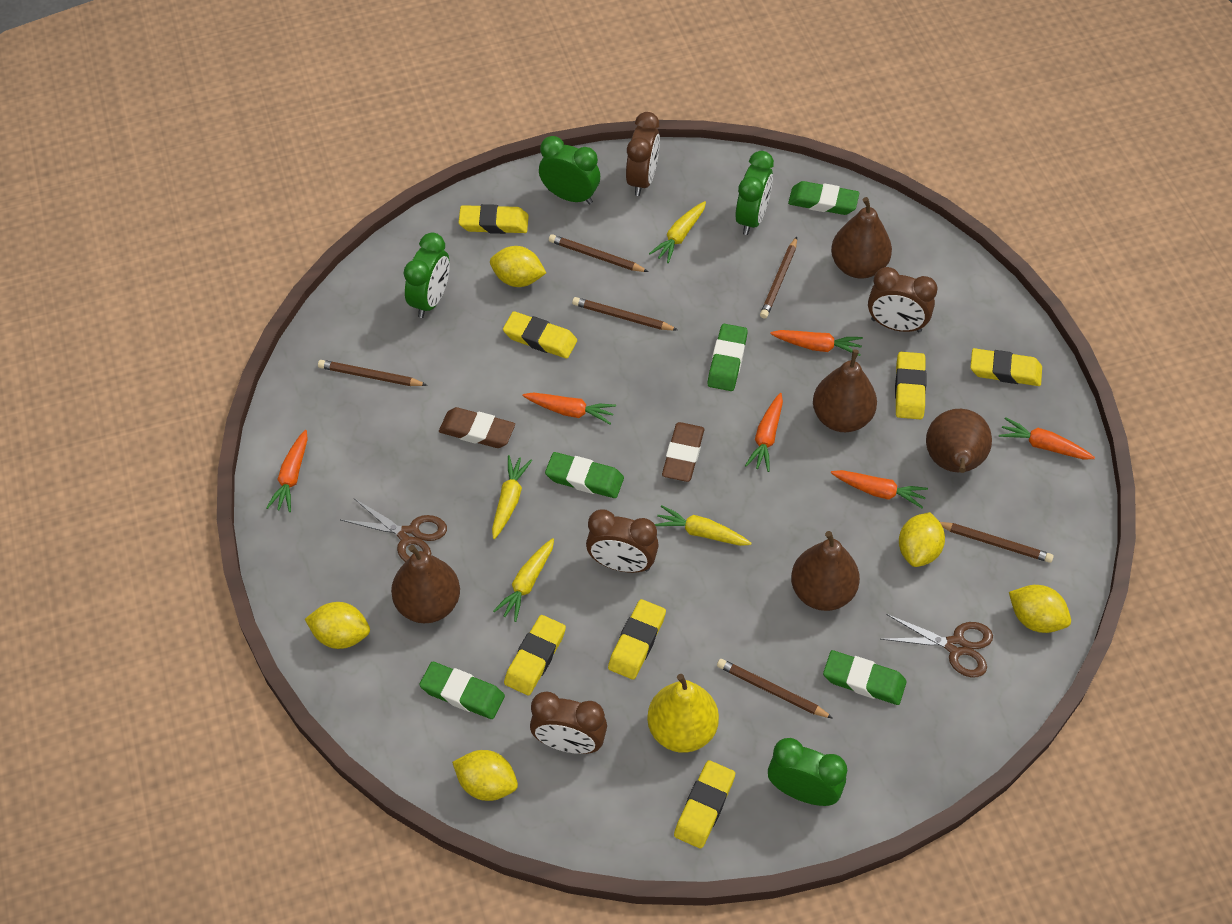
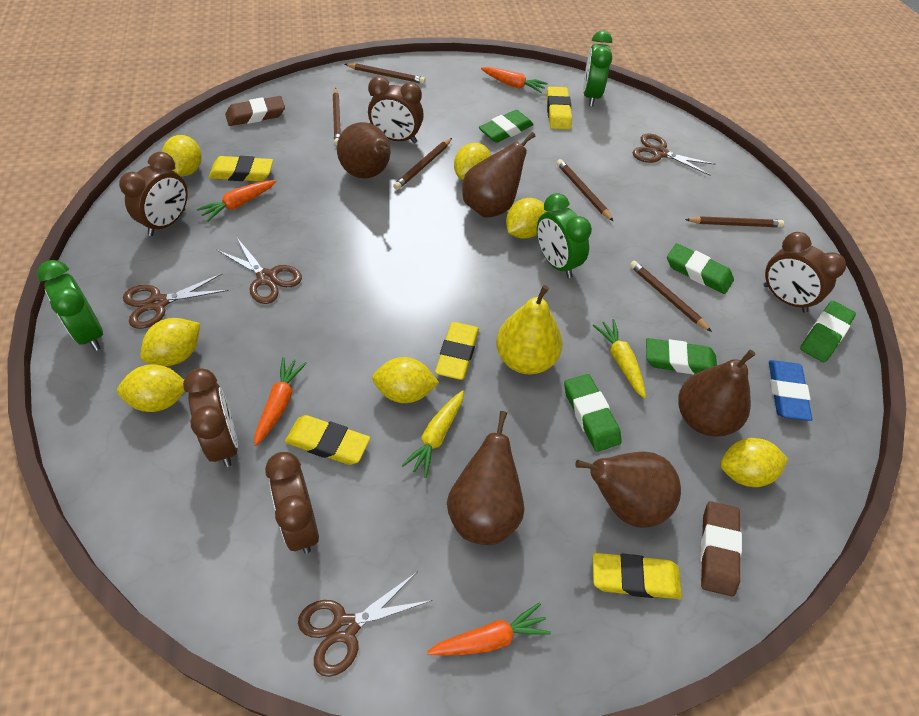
blue eraser: 0 -> 1
brown clock: 4 -> 5
brown scissors: 2 -> 4
green clock: 4 -> 3
orange carrot: 6 -> 4
yellow carrot: 4 -> 2
yellow eraser: 7 -> 5
yellow lemon: 5 -> 7

